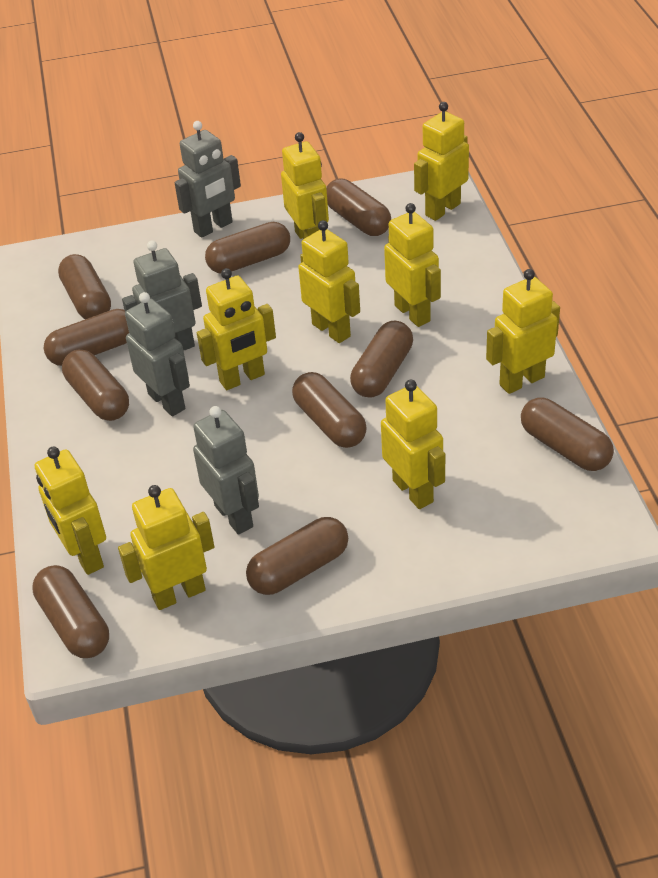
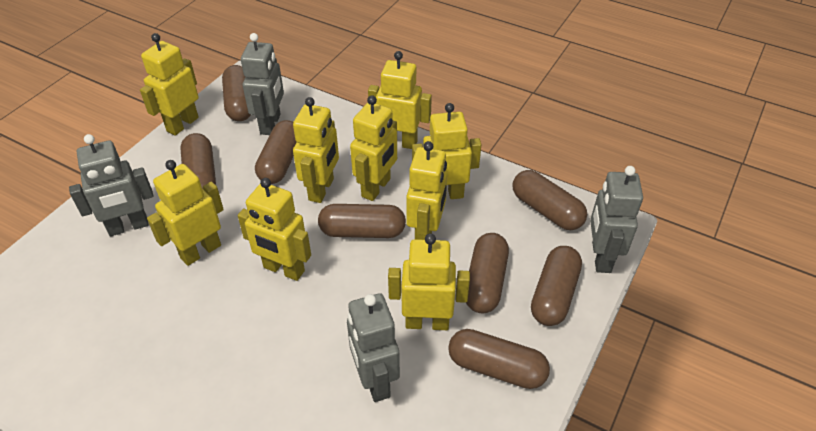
brown capsule: 10 -> 8

